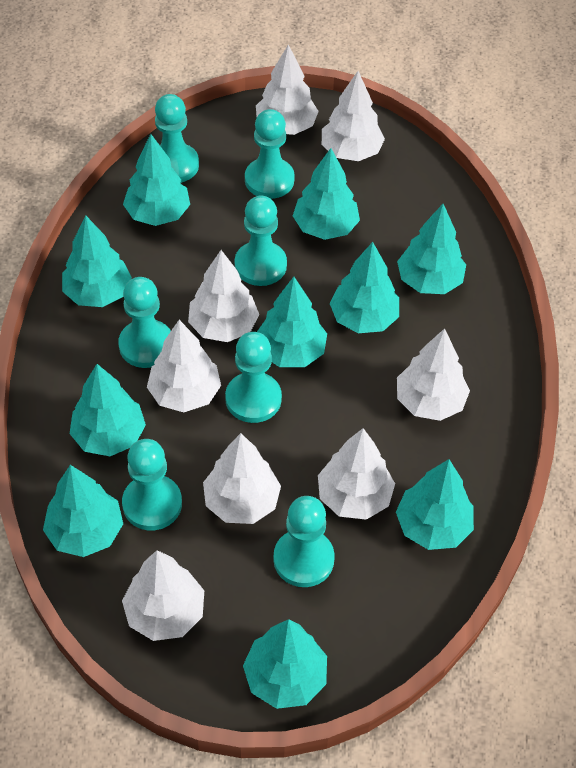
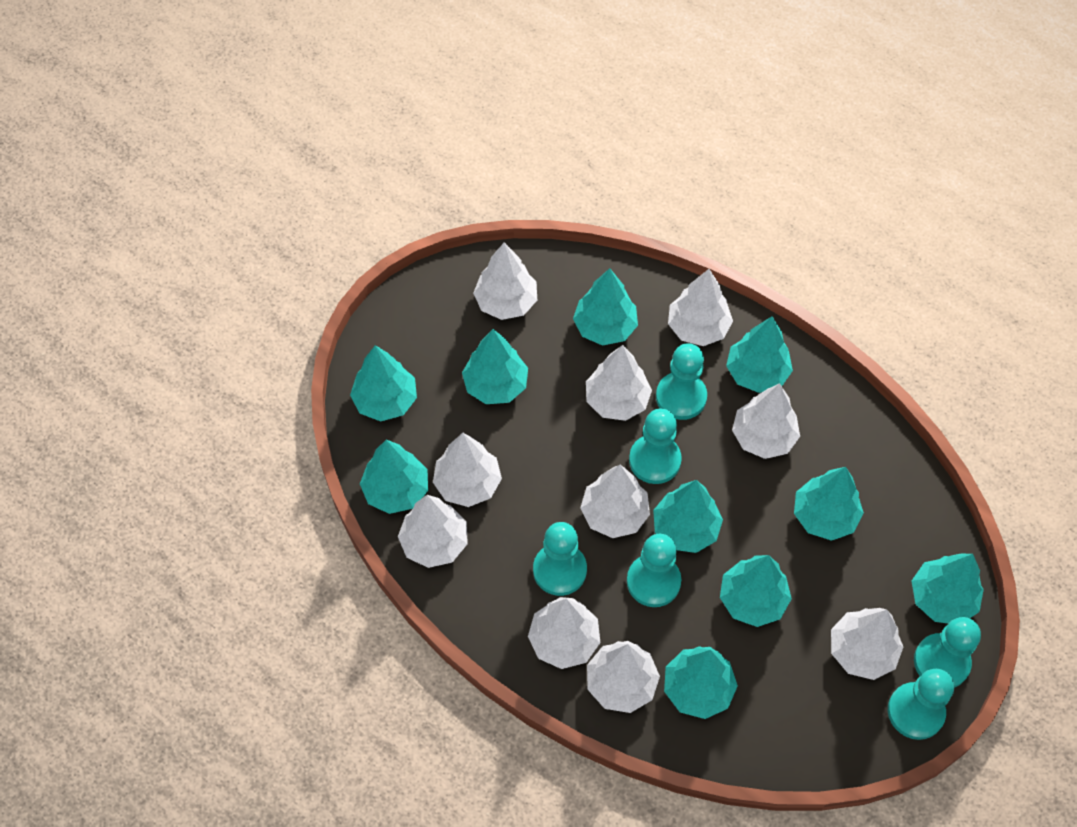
turquoise pawn: 7 -> 6
white tree: 8 -> 10

